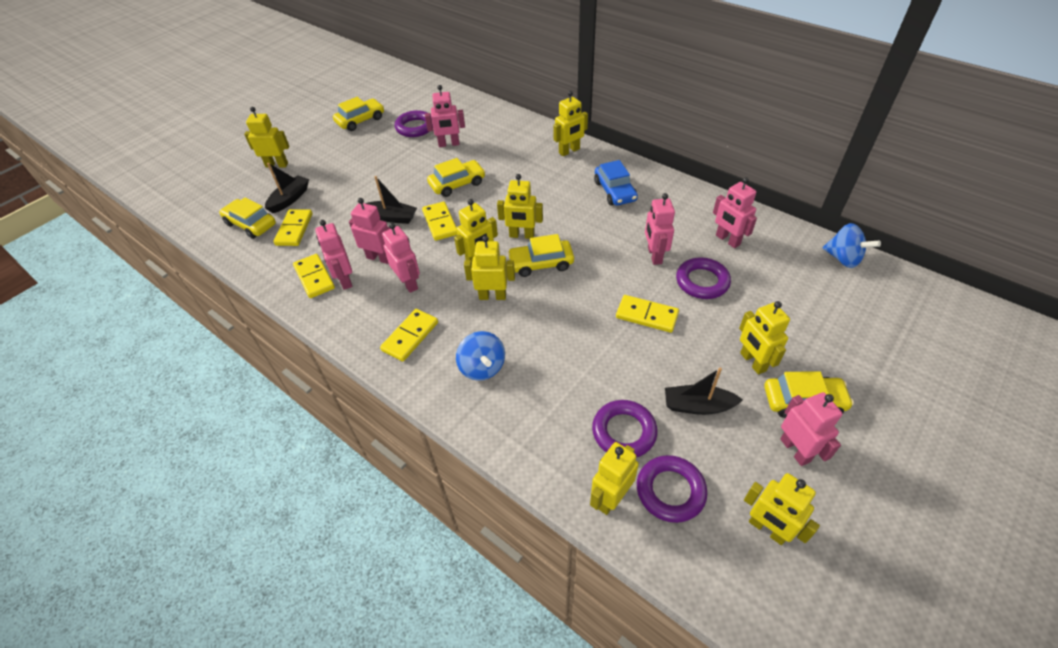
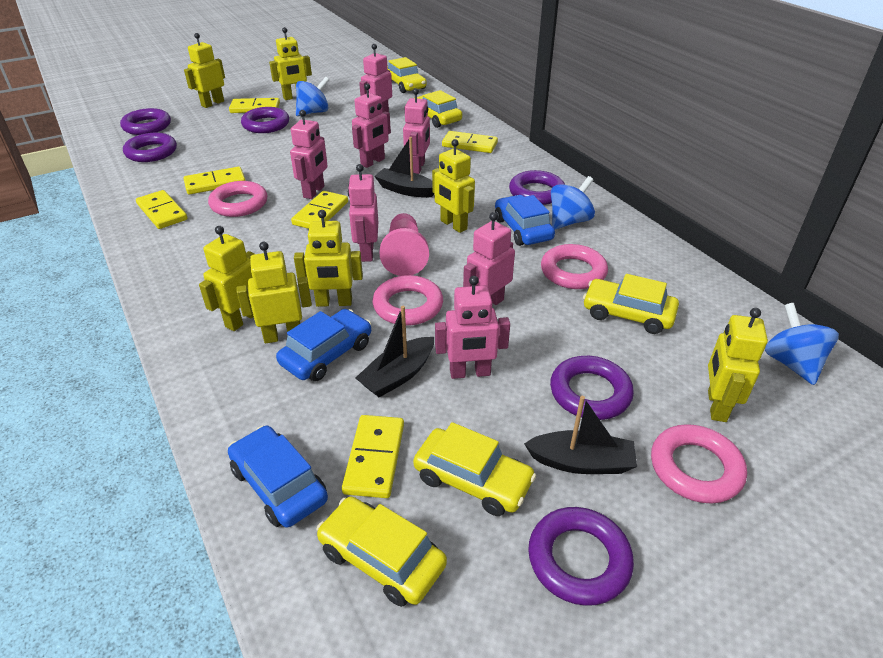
blue car: 1 -> 3
blue spinning top: 2 -> 3
pink pawn: 0 -> 1
pink ring: 0 -> 4
purple ring: 4 -> 6
yellow domino: 5 -> 6
yellow robot: 8 -> 7

